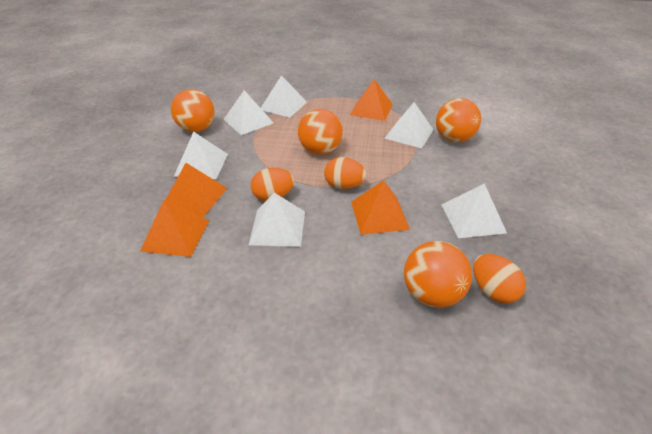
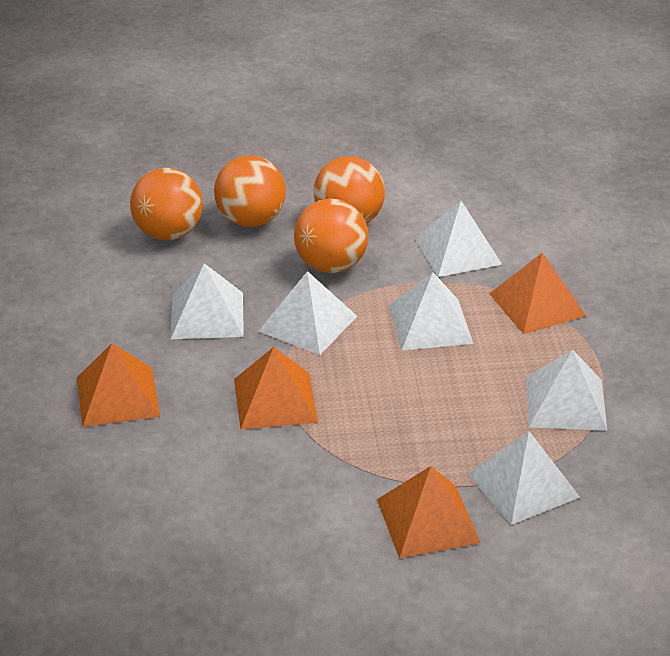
orange egg: 3 -> 0

